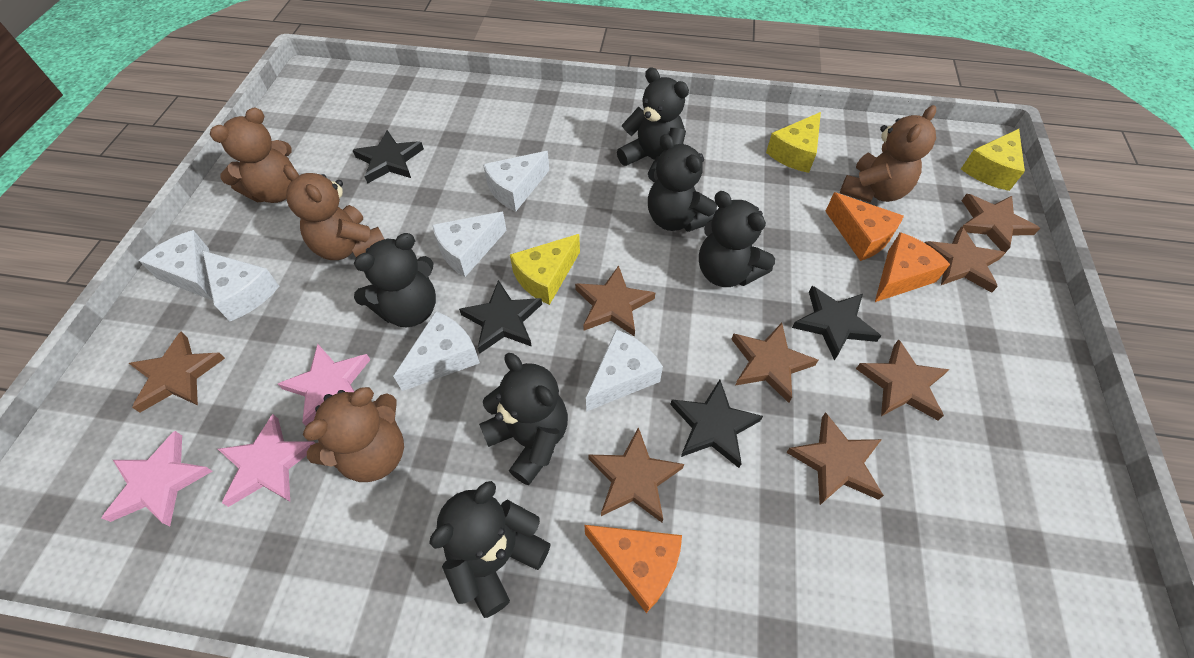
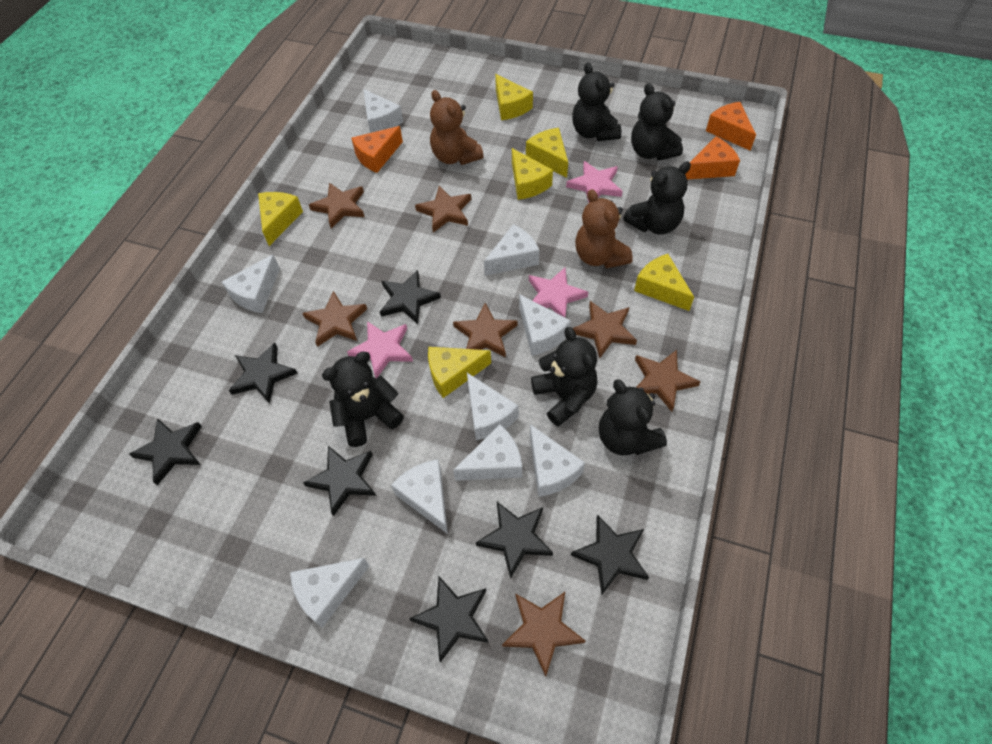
black star: 4 -> 7
brown star: 8 -> 7
brown teddy bear: 4 -> 2
white cheese: 6 -> 9
yellow cheese: 3 -> 6

